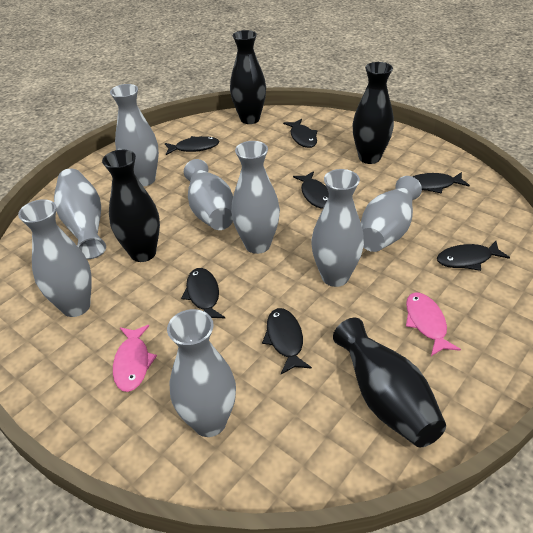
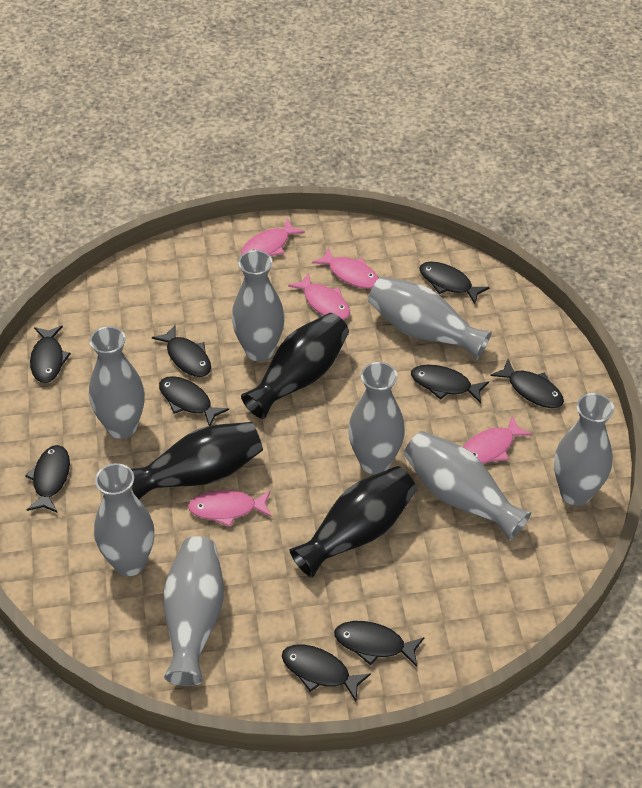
black fish: 7 -> 9
black vase: 4 -> 3
pink fish: 2 -> 5

